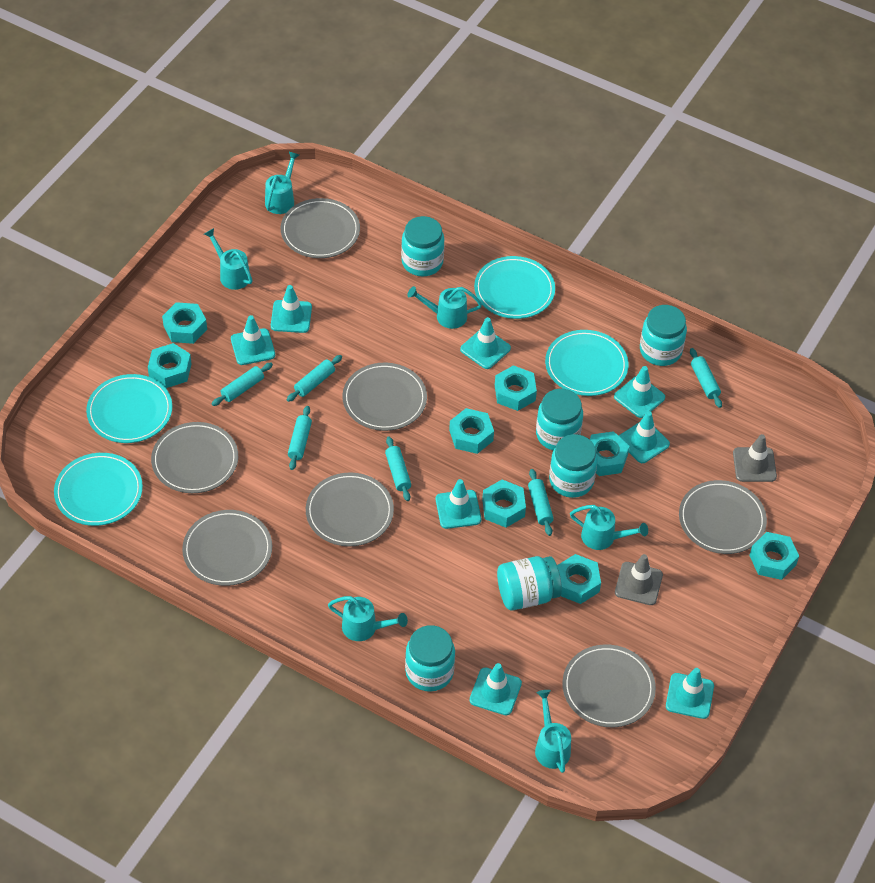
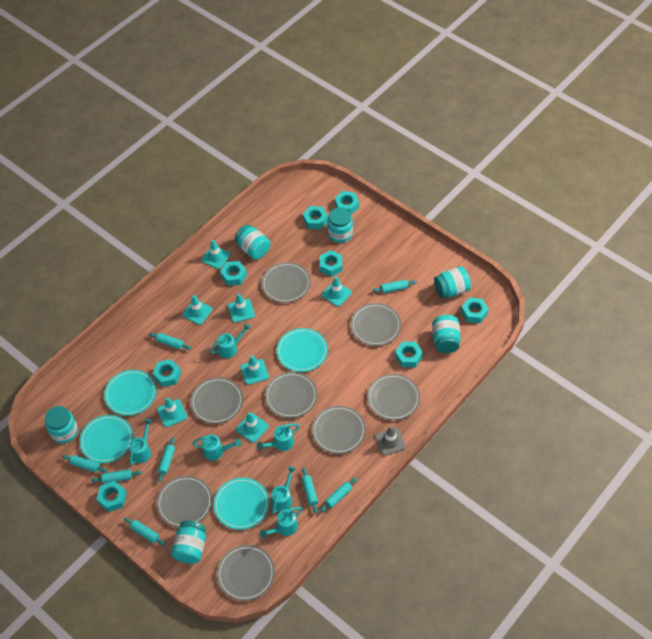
grey plate: 7 -> 8
grey traffic cone: 2 -> 1
turquoise rolling pin: 6 -> 8
turquoise traffic cone: 8 -> 7

